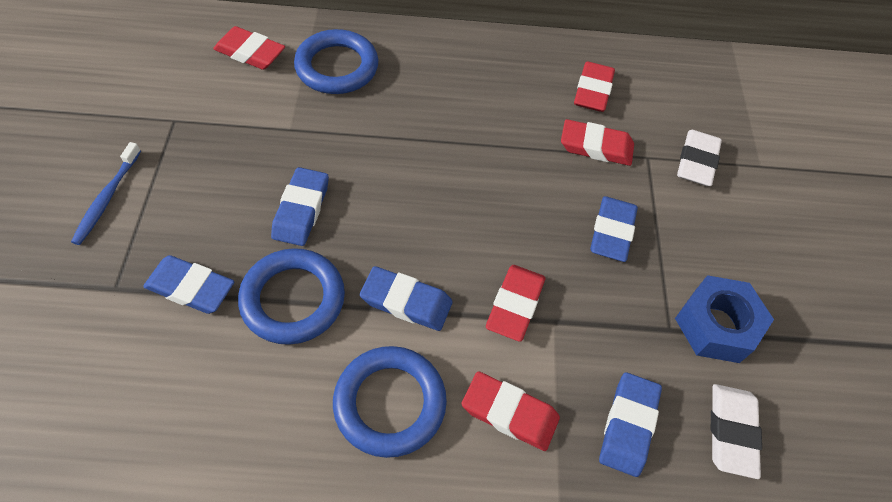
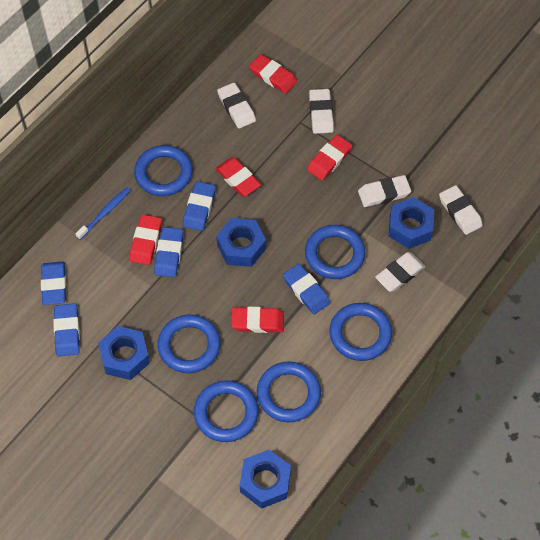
blue nut: 1 -> 4
blue ring: 3 -> 6
white eraser: 2 -> 5

